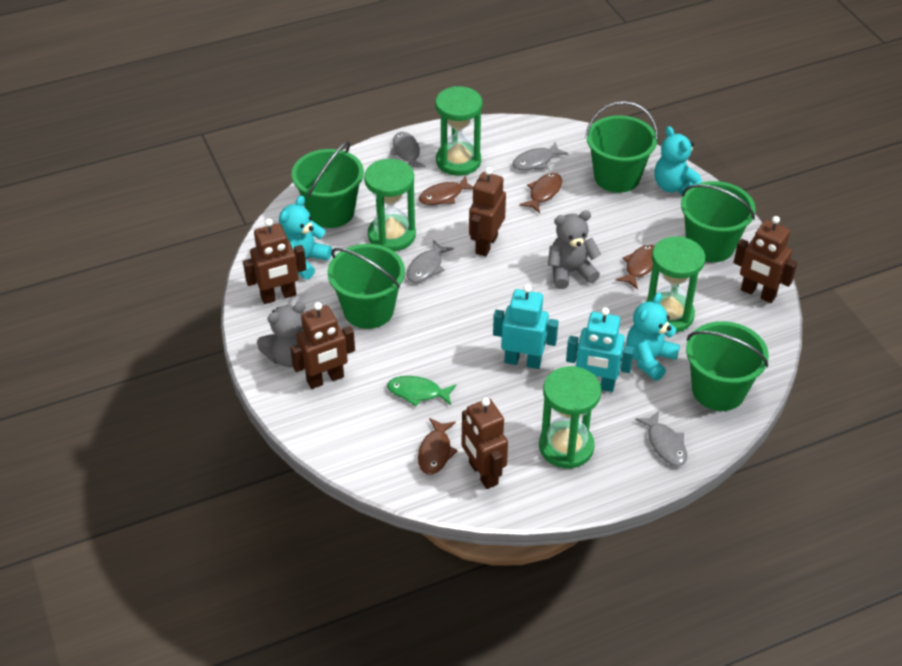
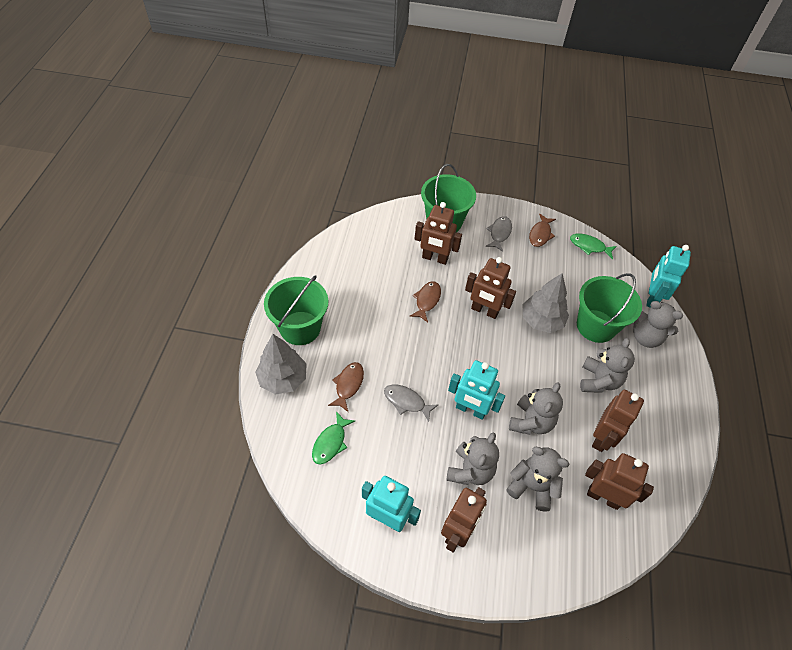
brown fish: 4 -> 3
green bucket: 5 -> 3
green fish: 1 -> 2
green hourglass: 4 -> 0
grey fish: 4 -> 2
grey teddy bear: 2 -> 5
grey tree: 0 -> 2
turquoise robot: 2 -> 3
turquoise teddy bear: 3 -> 0

